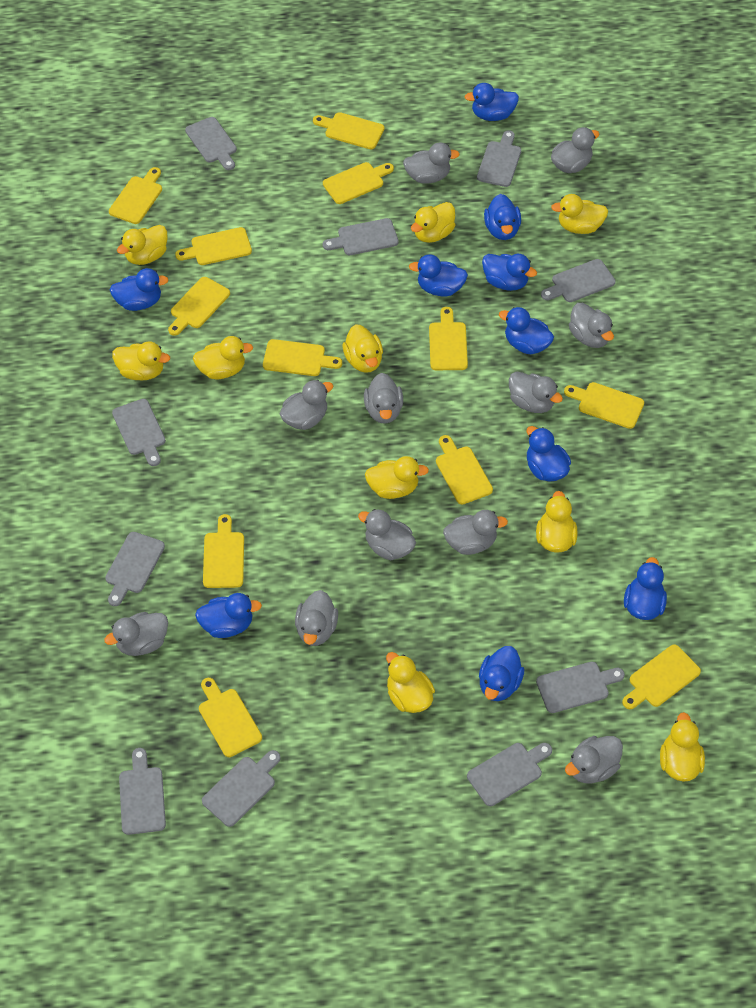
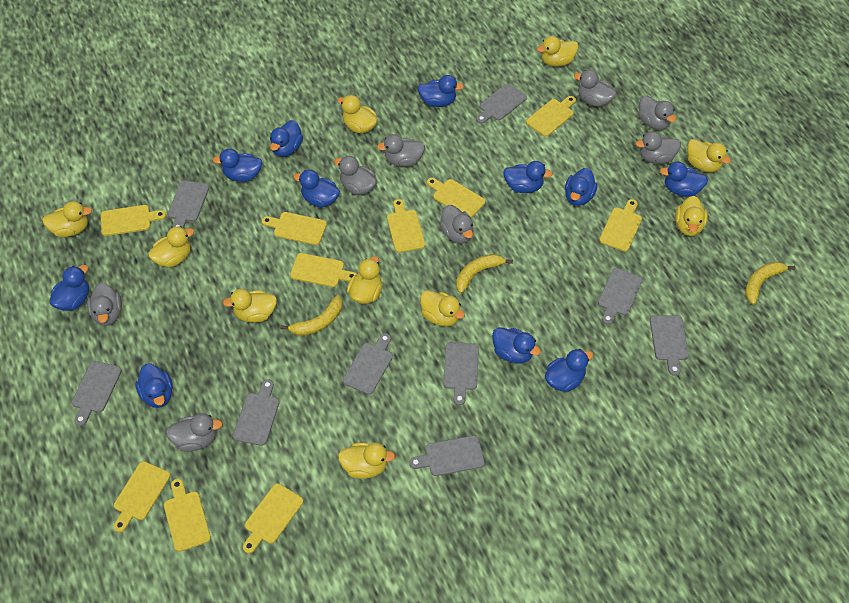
blue duck: 10 -> 11
grey cutting board: 10 -> 9
grey duck: 11 -> 8
yellow banana: 0 -> 3
yellow cutting board: 12 -> 10

